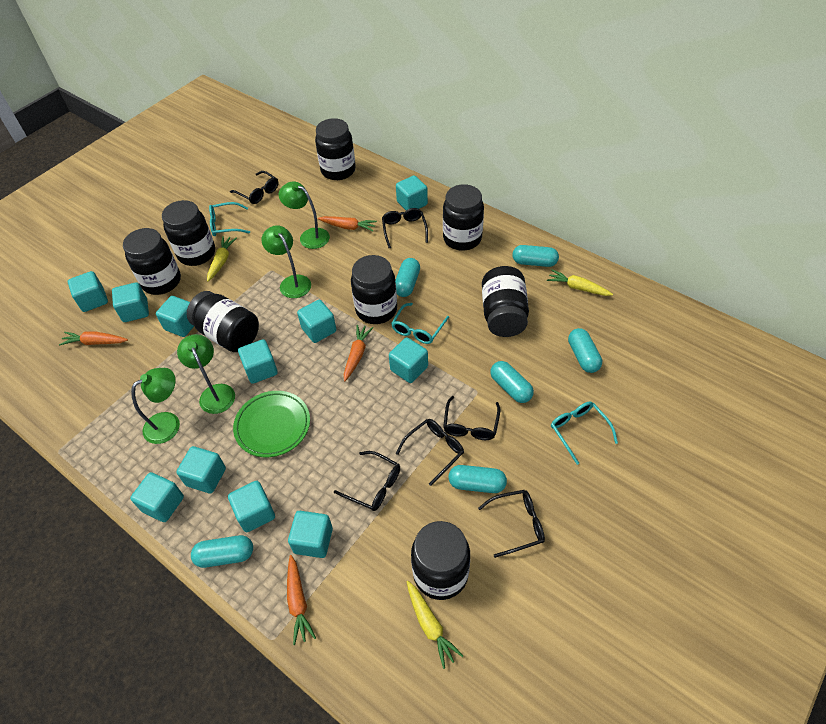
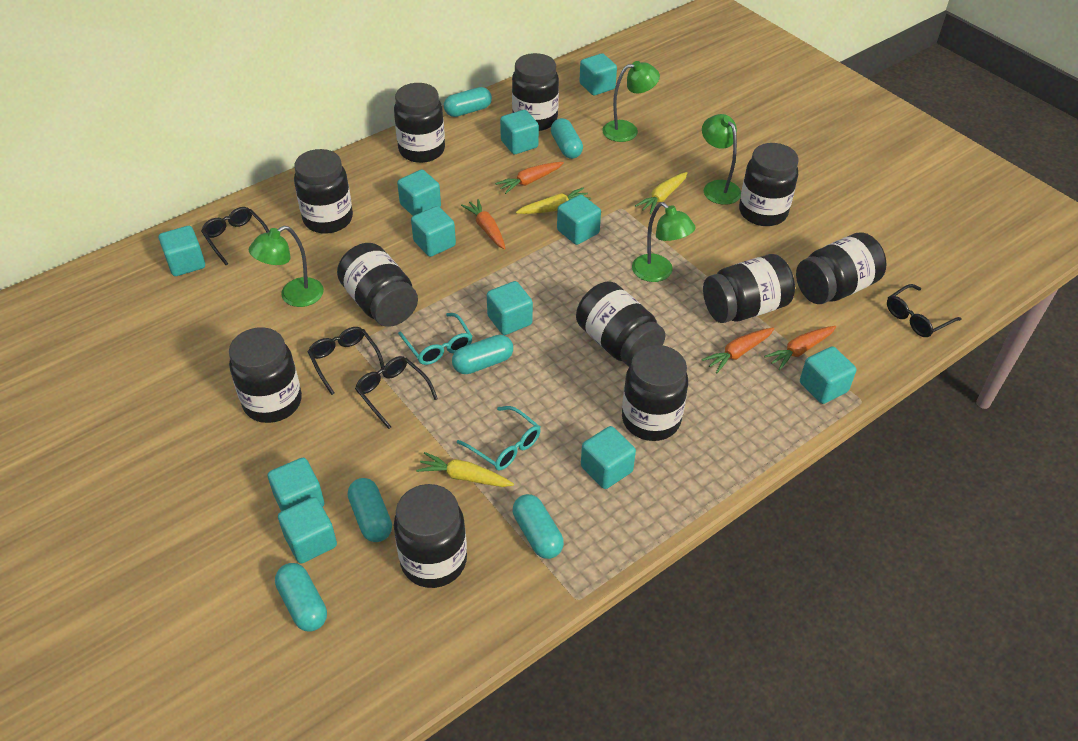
black glasses: 6 -> 4
black jar: 8 -> 11
green plate: 1 -> 0
turquoise glasses: 3 -> 2

